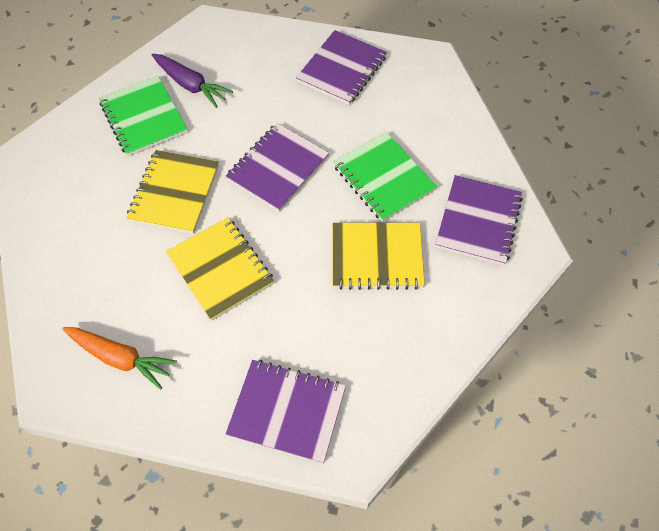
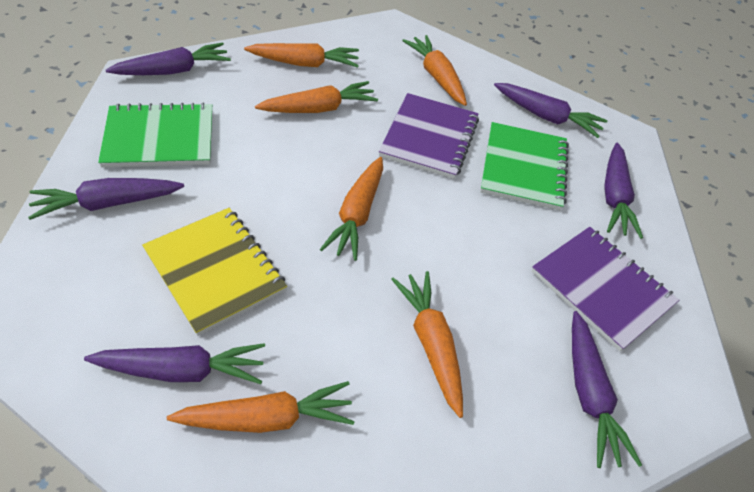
orange carrot: 1 -> 6
purple carrot: 1 -> 6
purple notebook: 4 -> 2
yellow notebook: 3 -> 1

